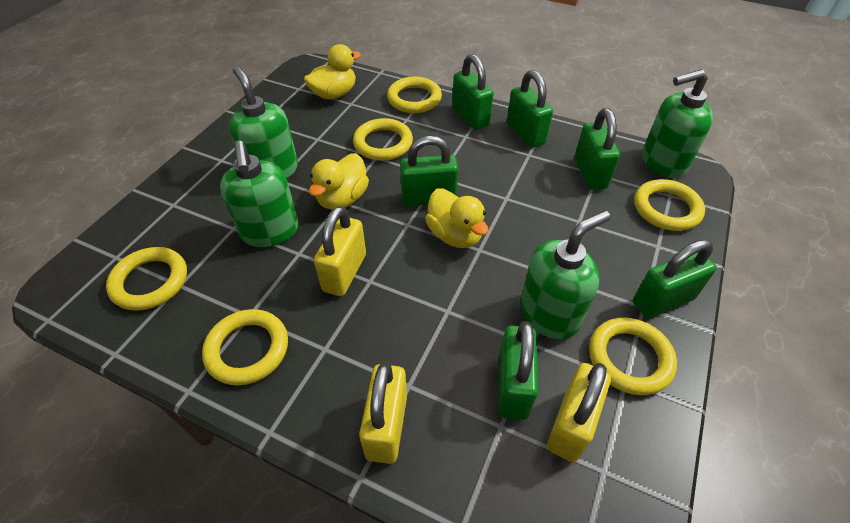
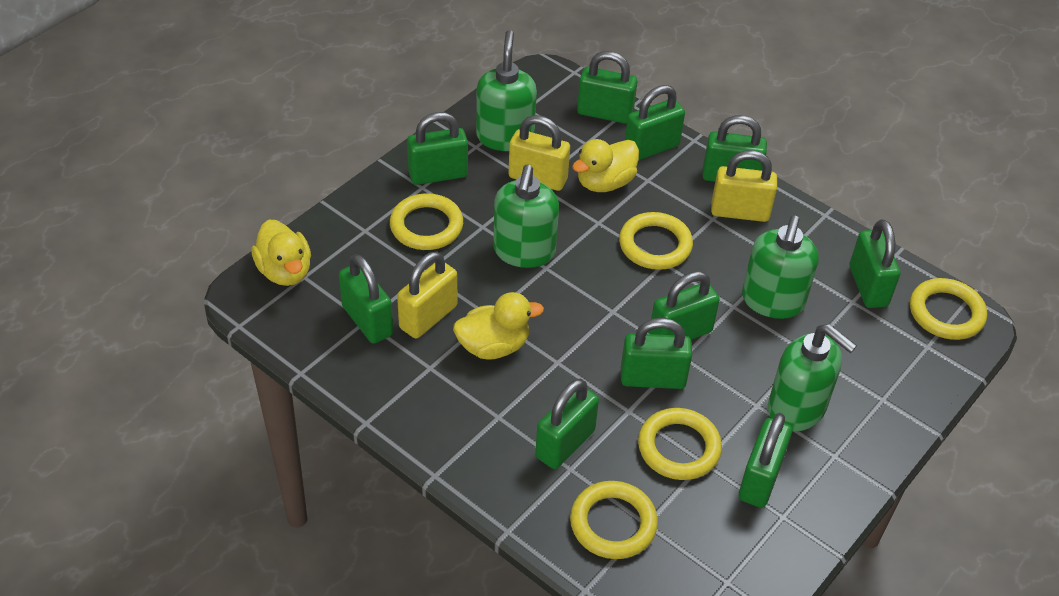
green padlock: 6 -> 10
yellow ring: 6 -> 5

